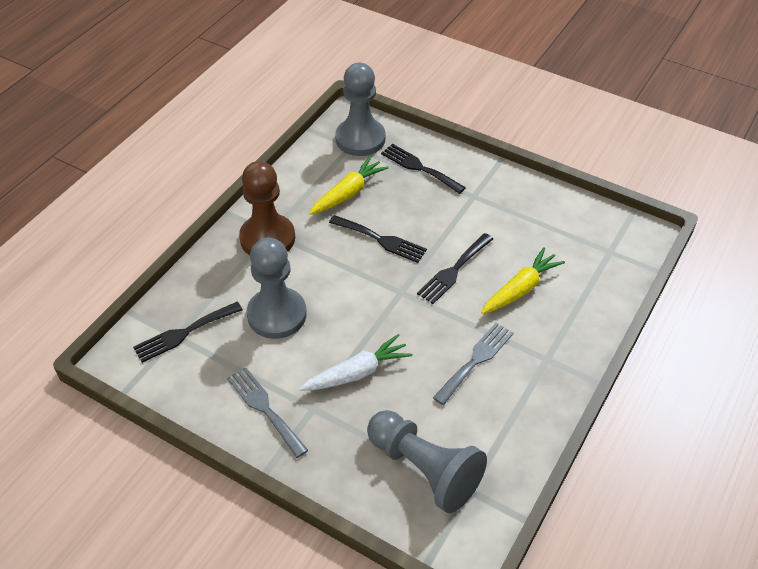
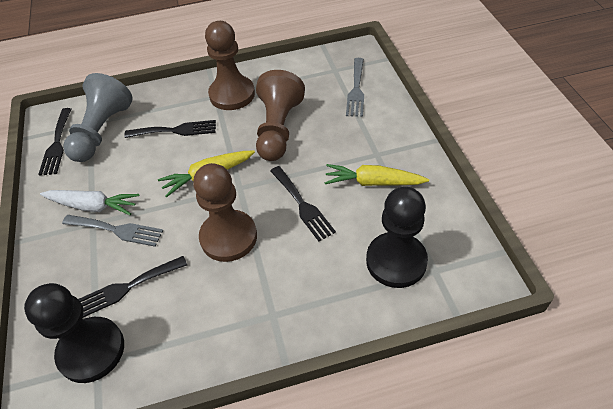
black pawn: 0 -> 2
brown pawn: 1 -> 3
grey pawn: 3 -> 1

